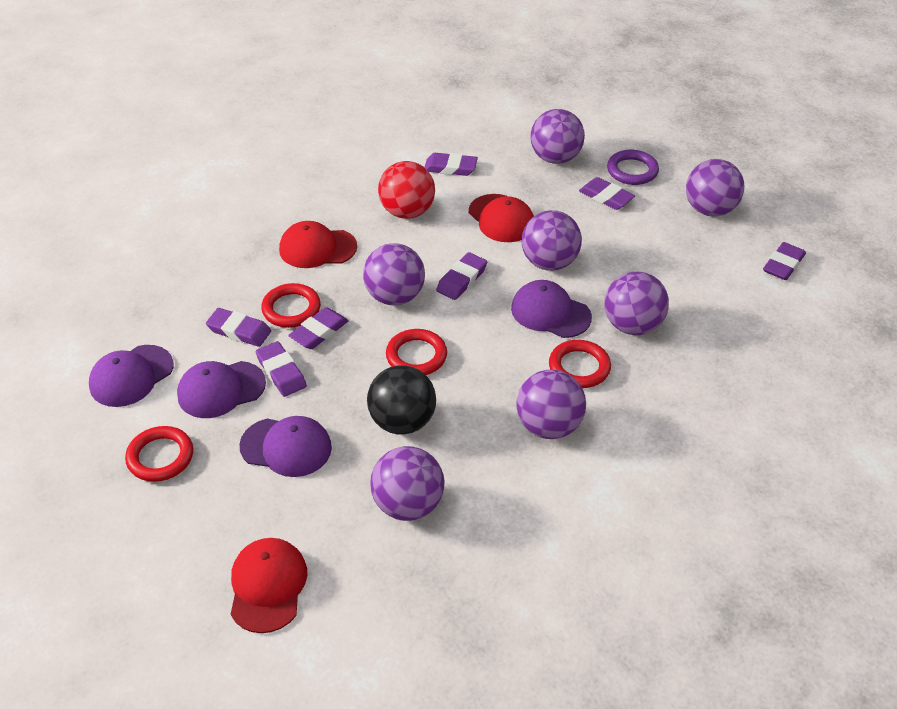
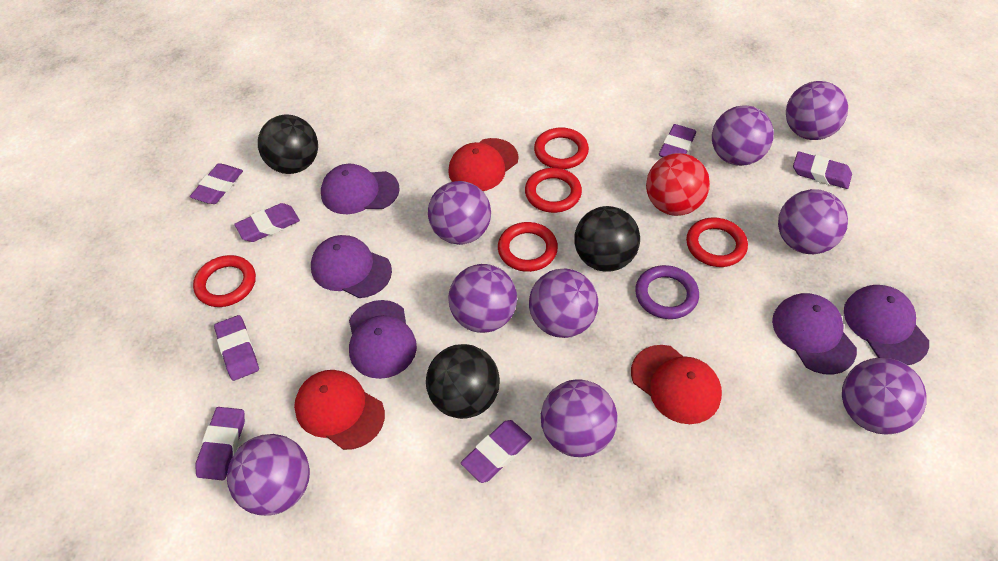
black ball: 1 -> 3
purple ball: 7 -> 9
purple cap: 4 -> 5
red ring: 4 -> 5

